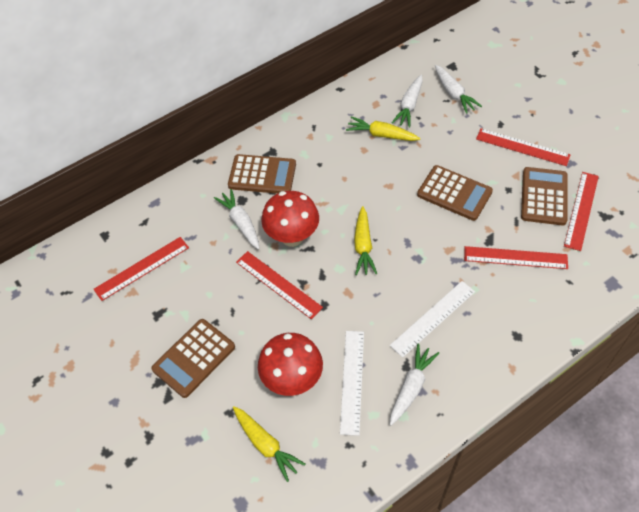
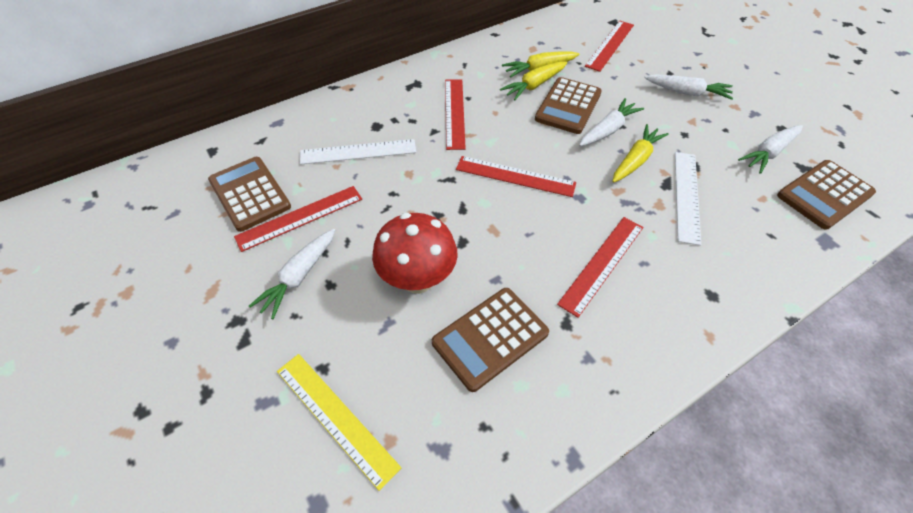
red mushroom: 2 -> 1
yellow ruler: 0 -> 1

